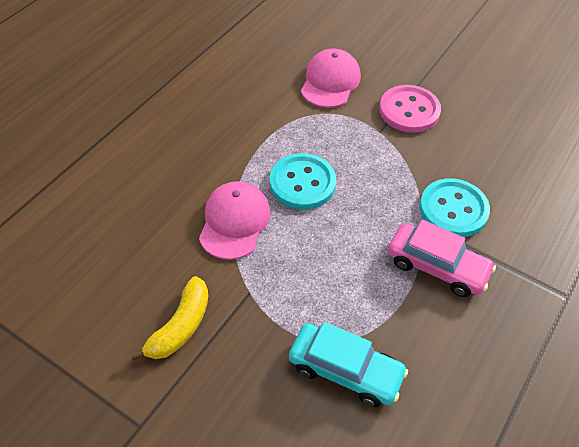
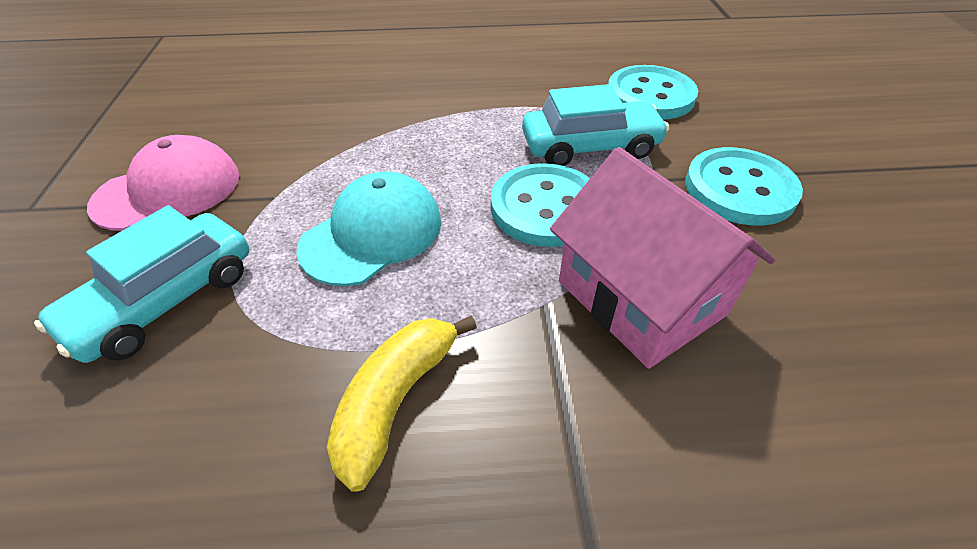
pink button: 1 -> 0
pink cap: 2 -> 1
pink car: 1 -> 0
pink house: 0 -> 1
turquoise button: 2 -> 3
turquoise cap: 0 -> 1
turquoise car: 1 -> 2

